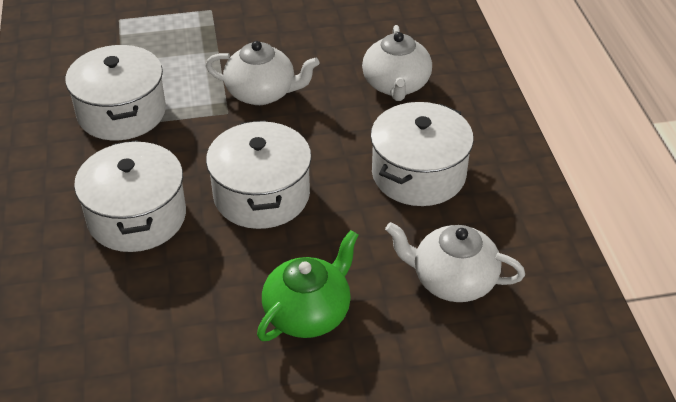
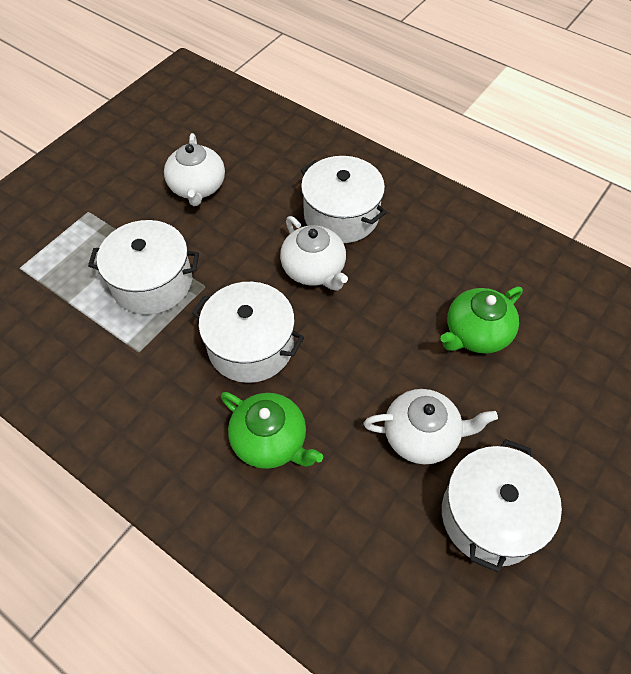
green teapot: 1 -> 2

